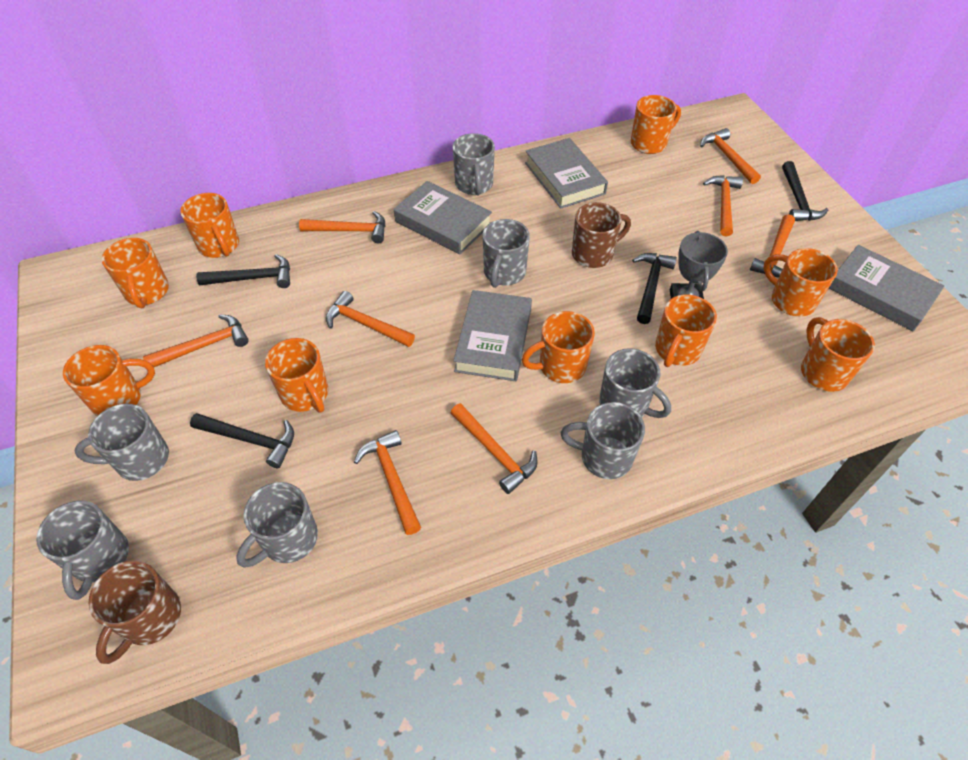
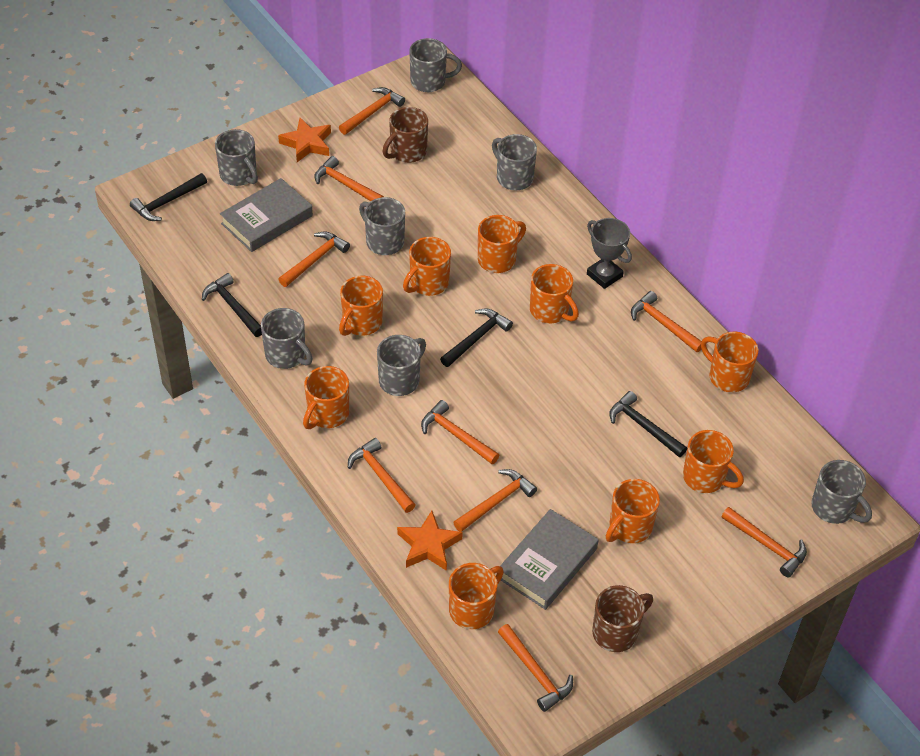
grey book: 4 -> 2
orange hammer: 8 -> 9
orange star: 0 -> 2

